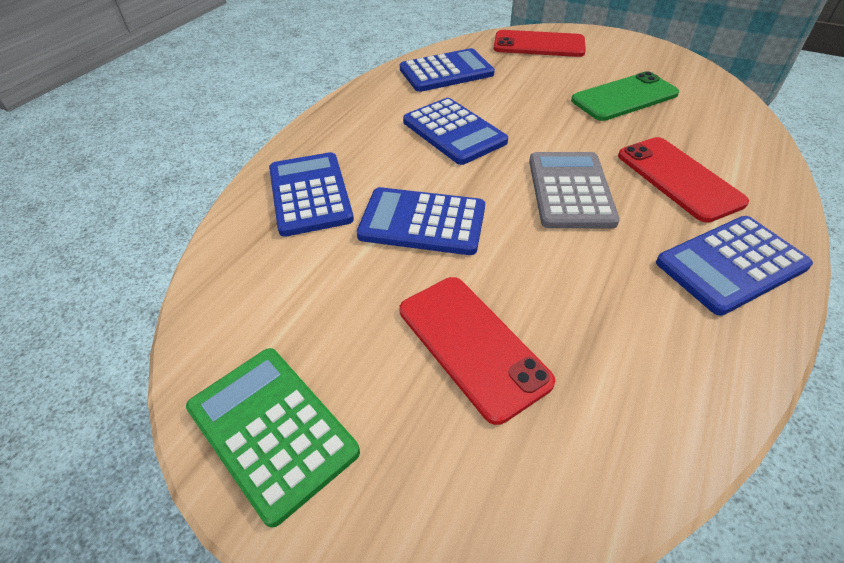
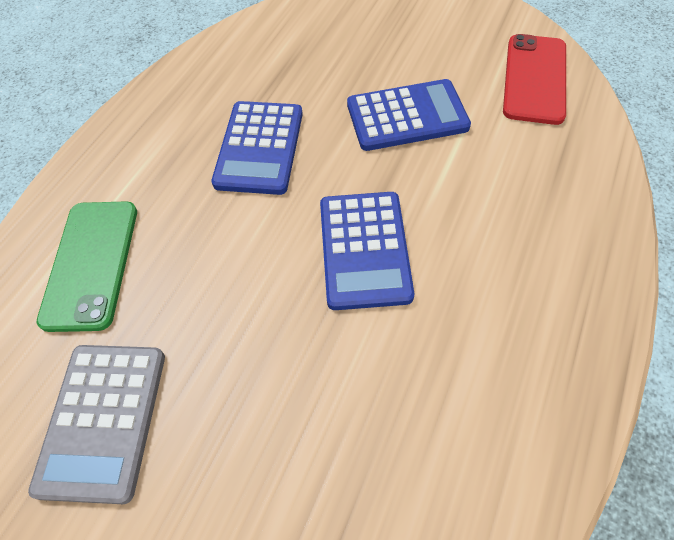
blue calculator: 5 -> 3
green calculator: 1 -> 0
red phone: 3 -> 1

